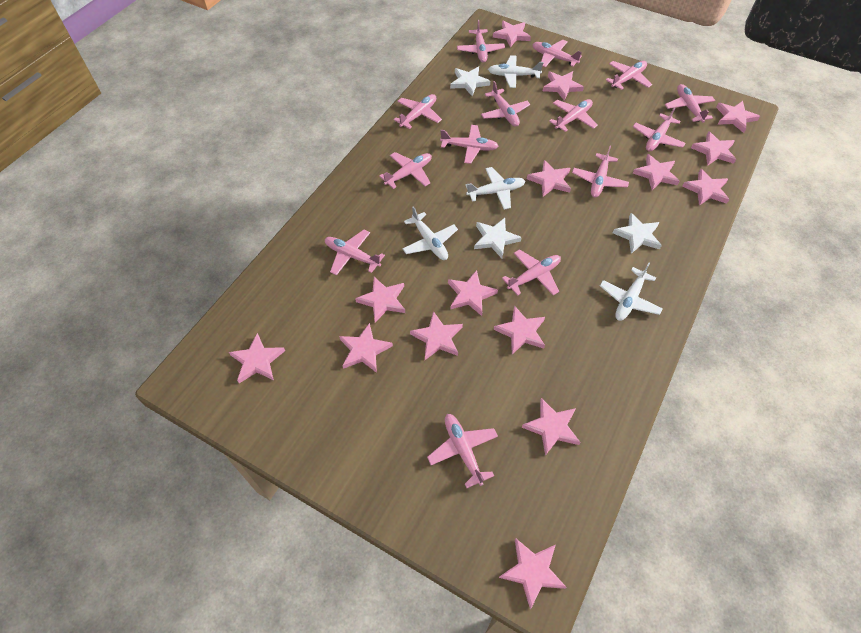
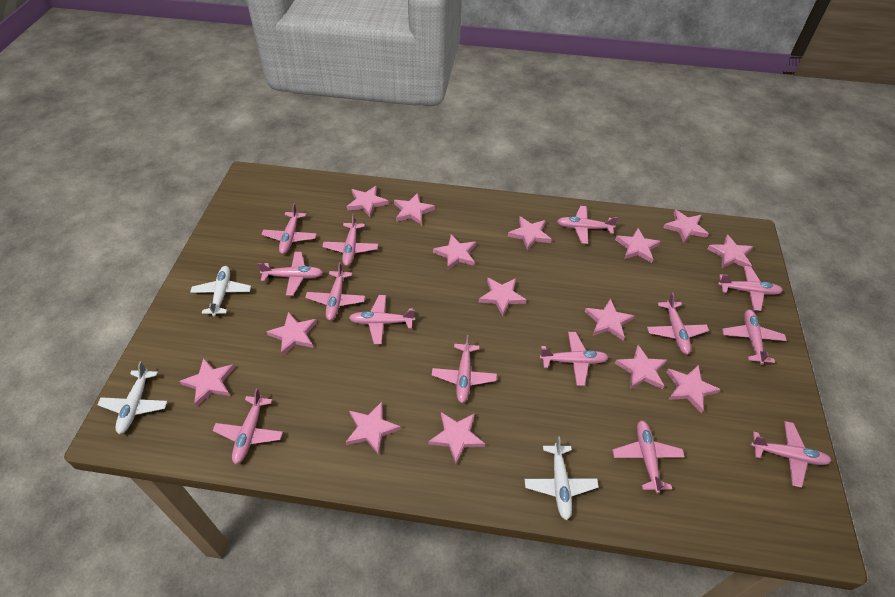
white plane: 4 -> 3
white star: 3 -> 0

